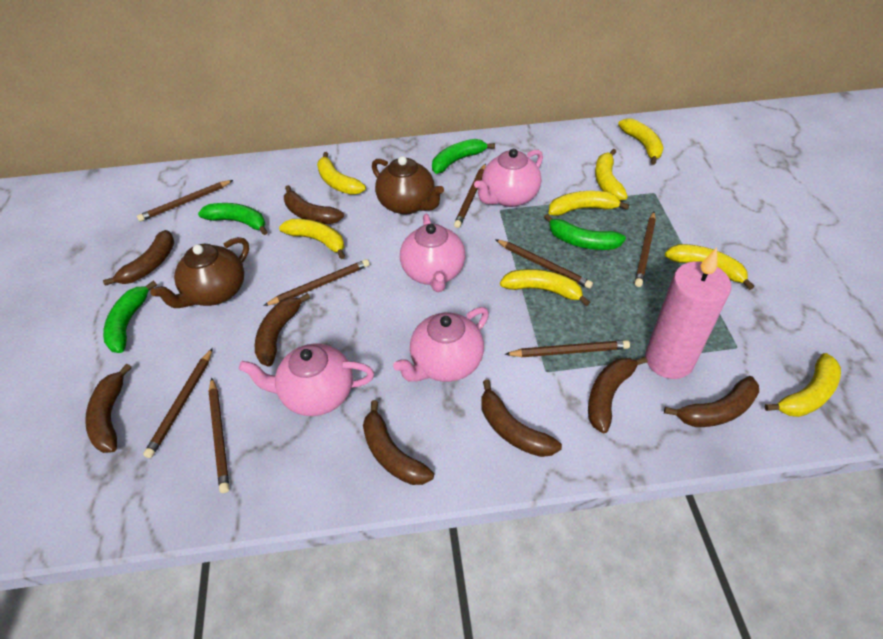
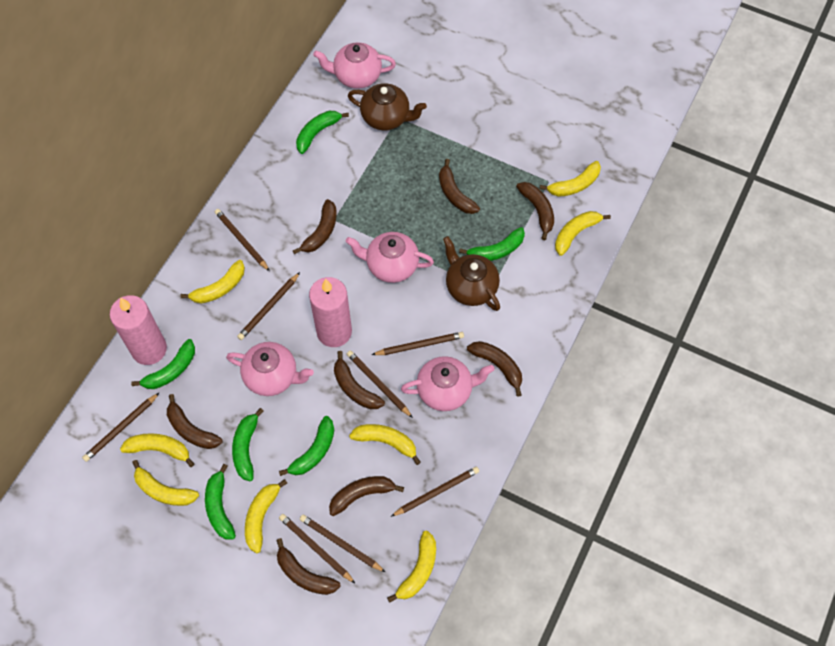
green banana: 4 -> 6
pink candle: 1 -> 2

